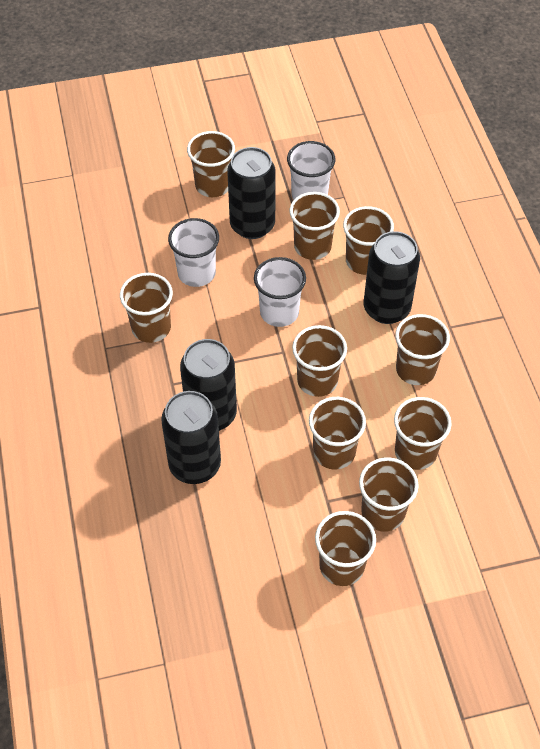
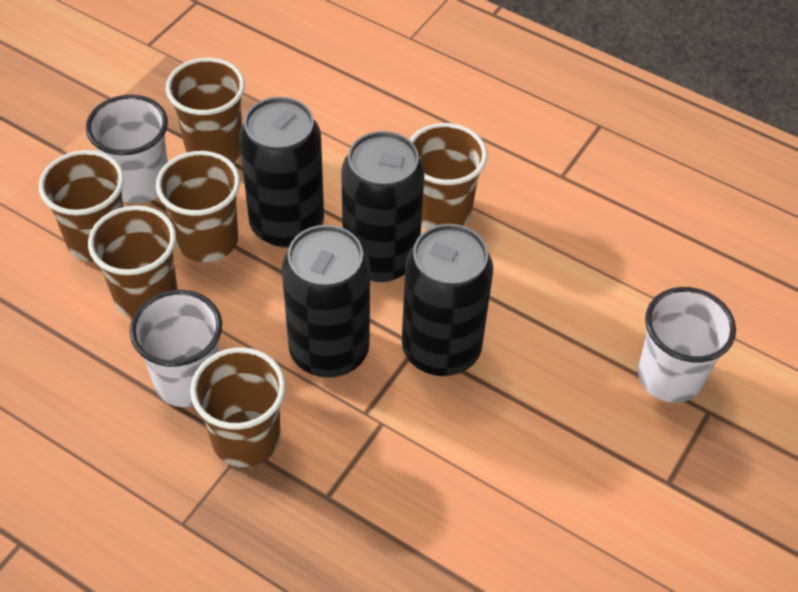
brown cup: 10 -> 6

